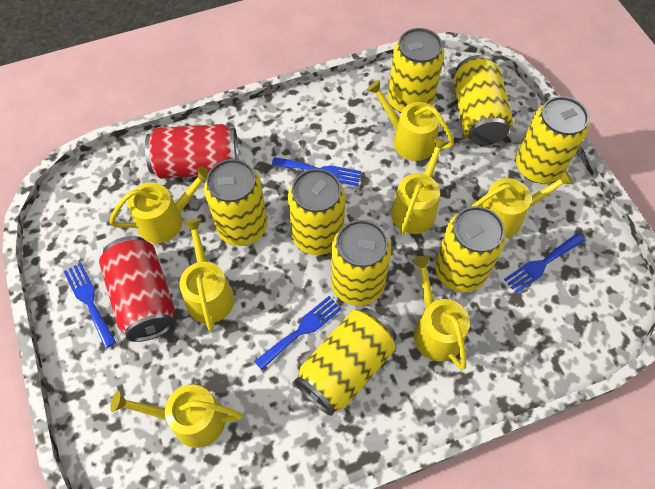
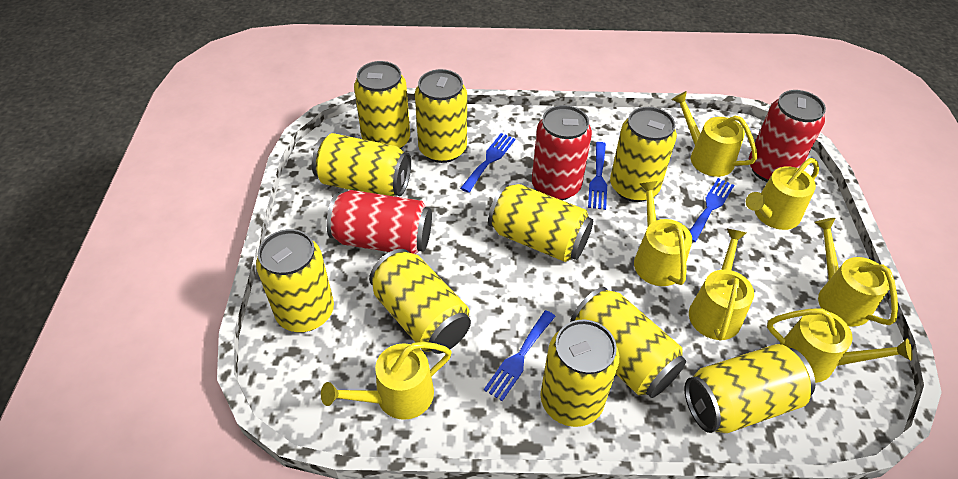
red can: 2 -> 3
yellow can: 8 -> 10

